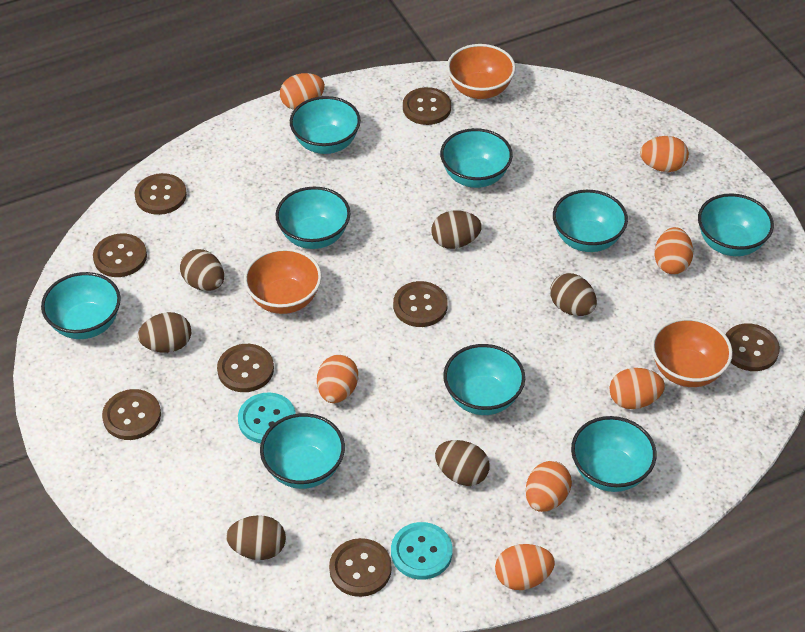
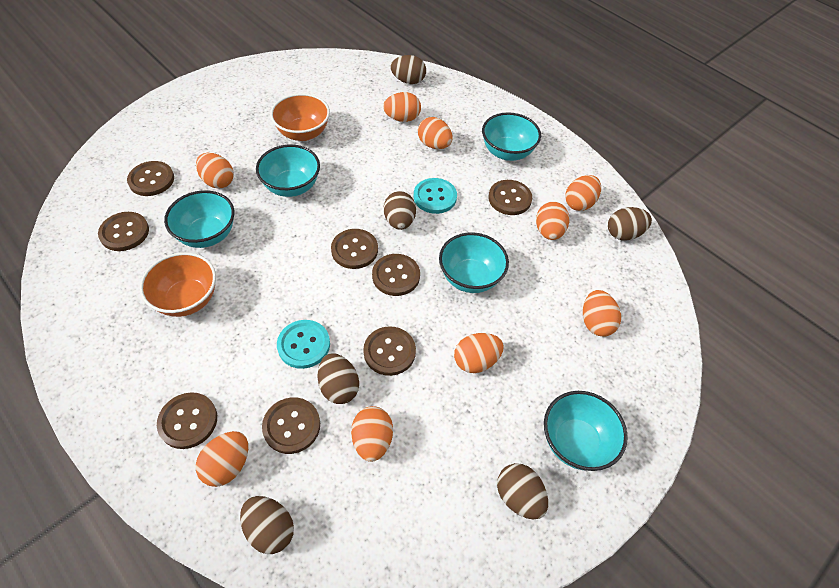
orange bowl: 3 -> 2
orange egg: 7 -> 9
turquoise bowl: 9 -> 5

